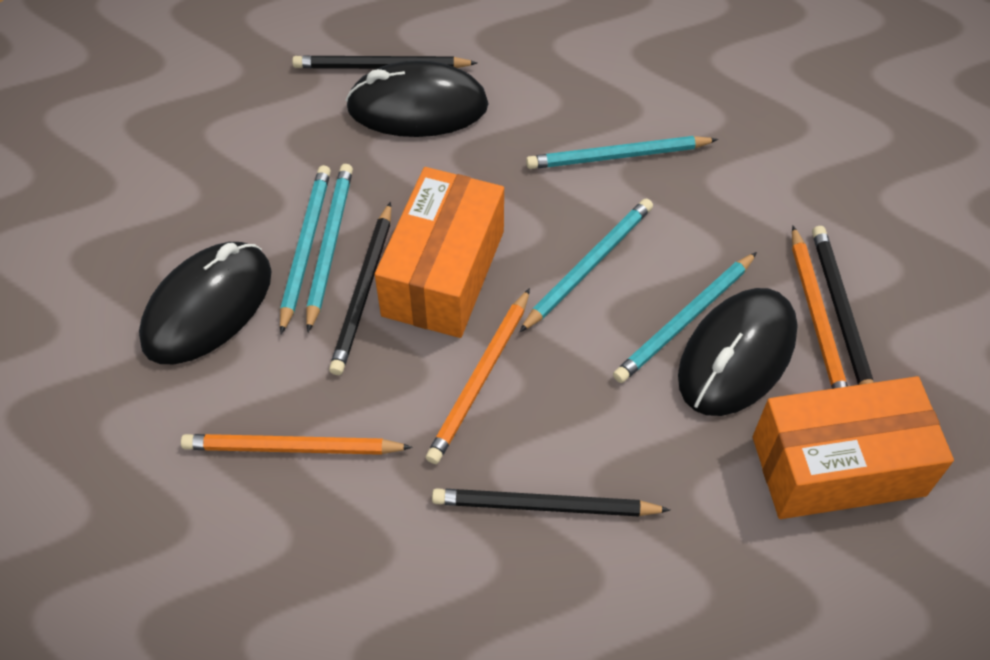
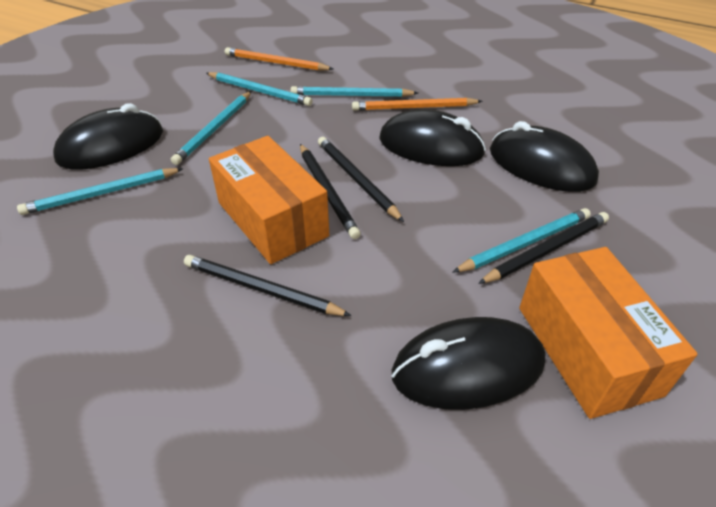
black mouse: 3 -> 4
orange pencil: 3 -> 2

